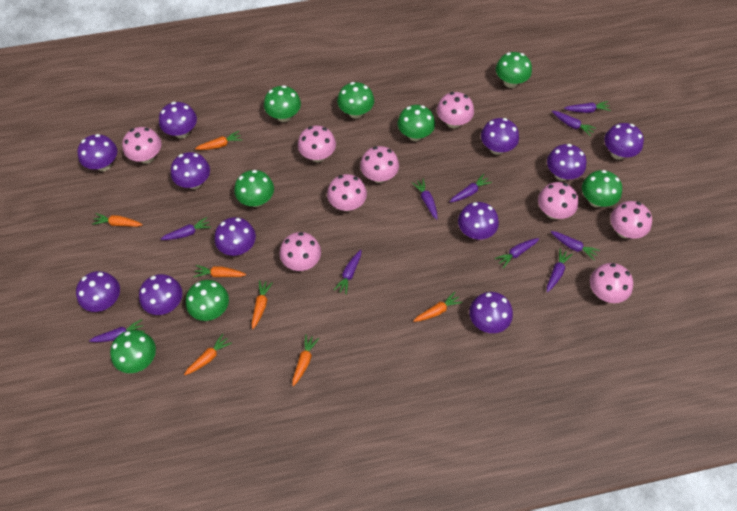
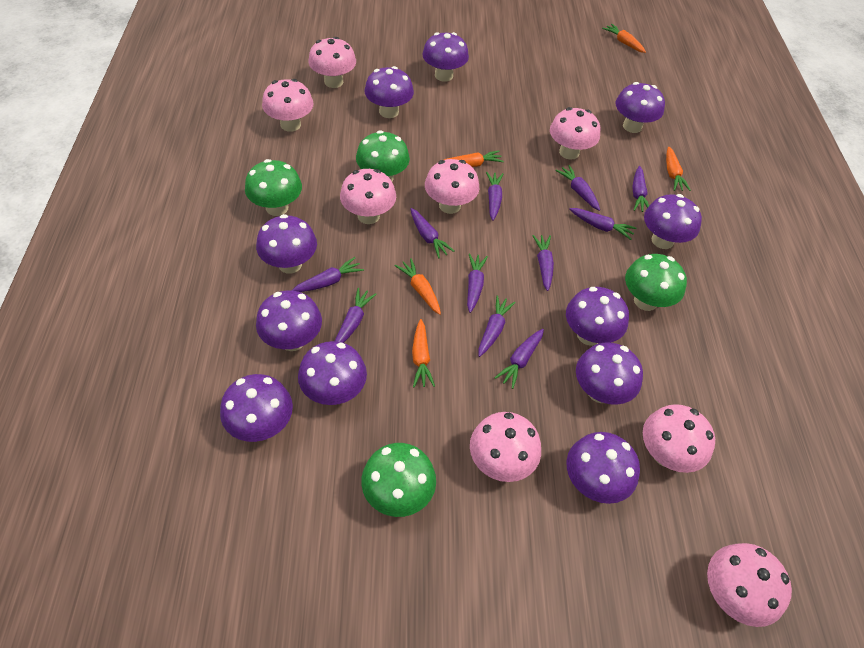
green mushroom: 8 -> 4
orange carrot: 7 -> 5
pink mushroom: 9 -> 8
purple carrot: 10 -> 11

